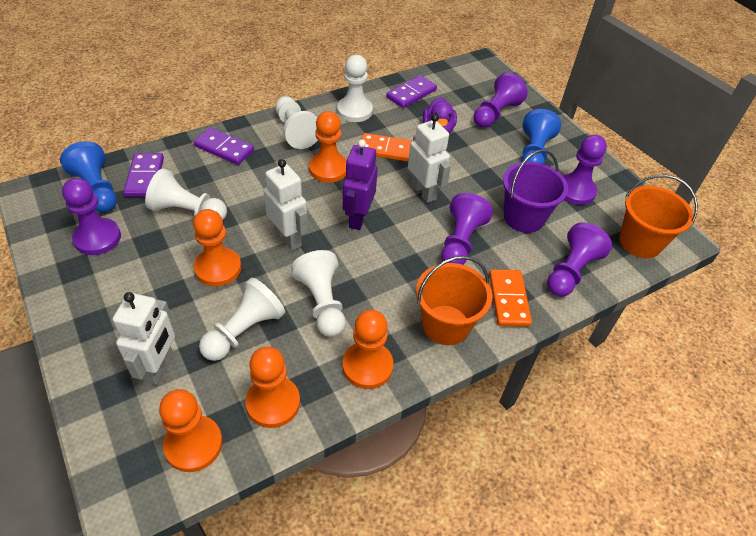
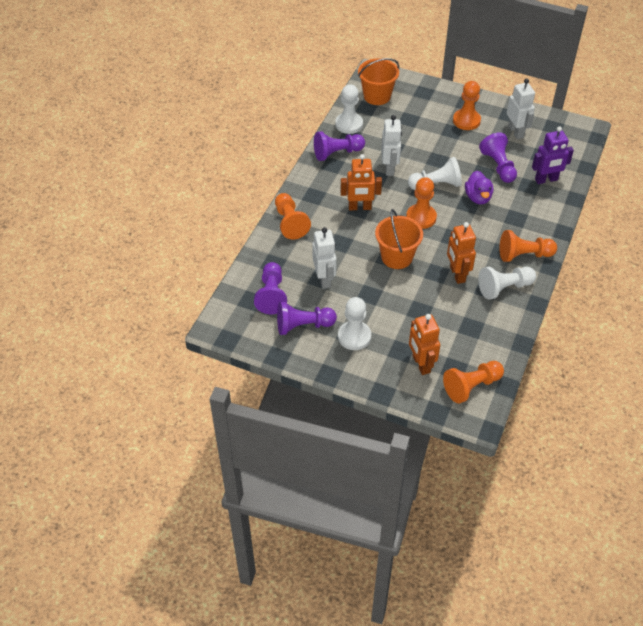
blue pawn: 2 -> 0
orange domino: 2 -> 0
orange robot: 0 -> 3
purple bucket: 1 -> 0
purple domino: 3 -> 0
purple pawn: 5 -> 4
white pawn: 5 -> 4

